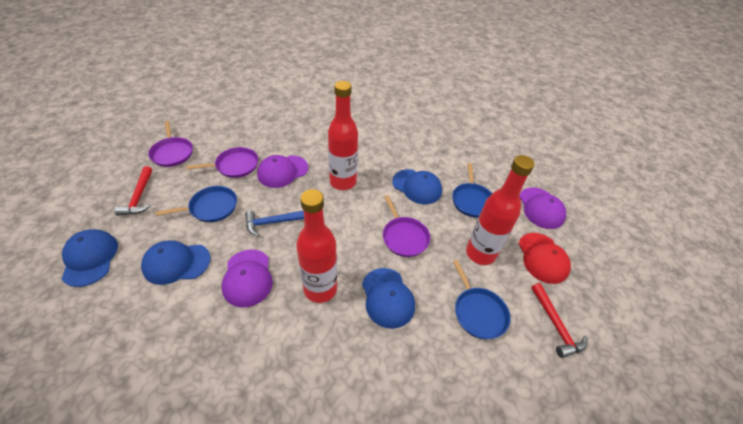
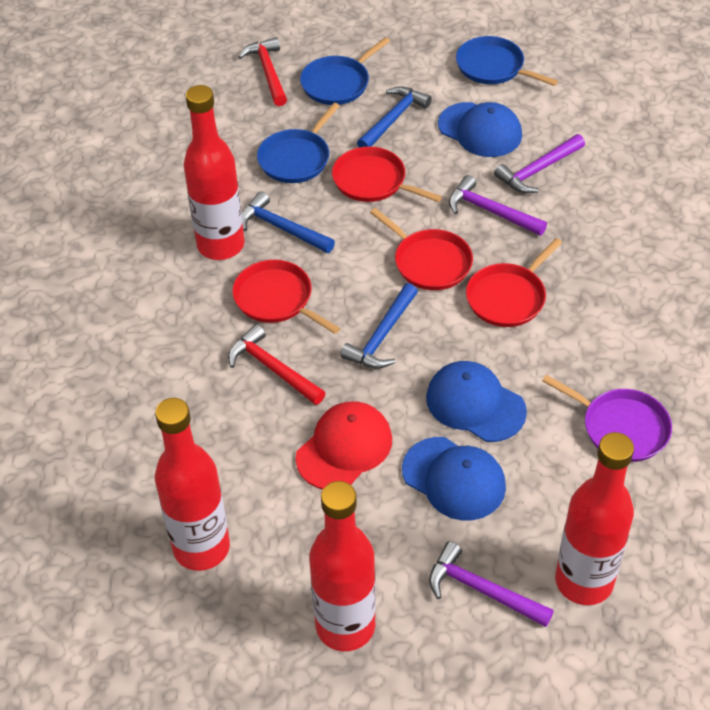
blue cap: 4 -> 3
blue hammer: 1 -> 3
purple cap: 3 -> 0
purple hammer: 0 -> 3
purple pan: 3 -> 1
red bottle: 3 -> 4
red pan: 0 -> 4

